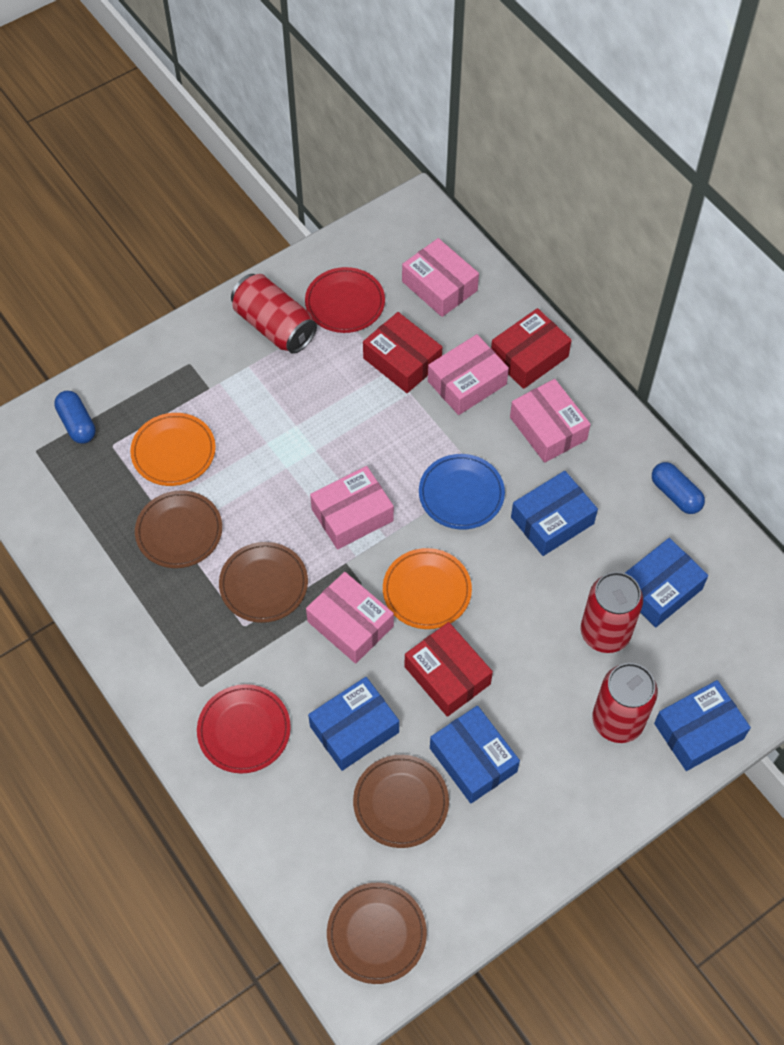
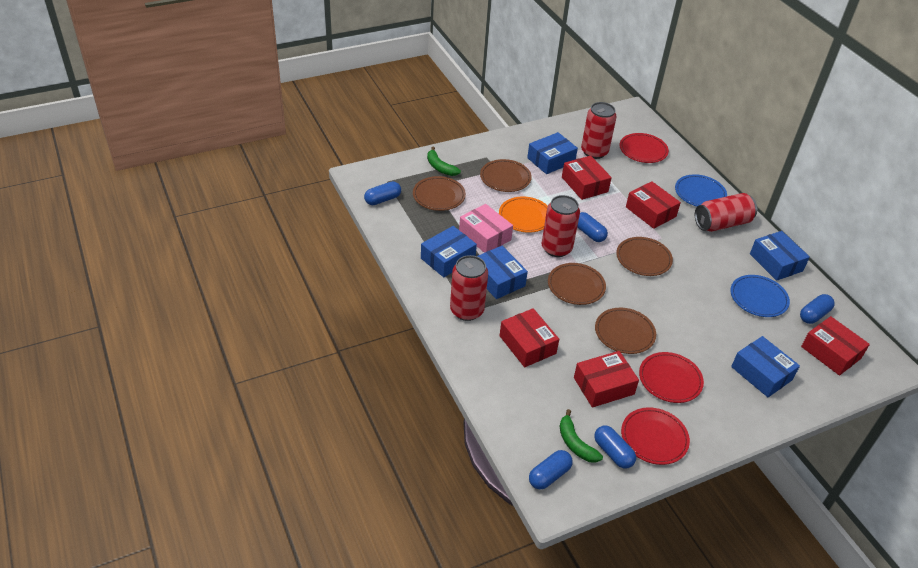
blue capsule: 2 -> 5
blue plate: 1 -> 2
brown plate: 4 -> 5
green banana: 0 -> 2
orange plate: 2 -> 1
pink box: 5 -> 1
red box: 3 -> 5
red can: 3 -> 4
red plate: 2 -> 3

